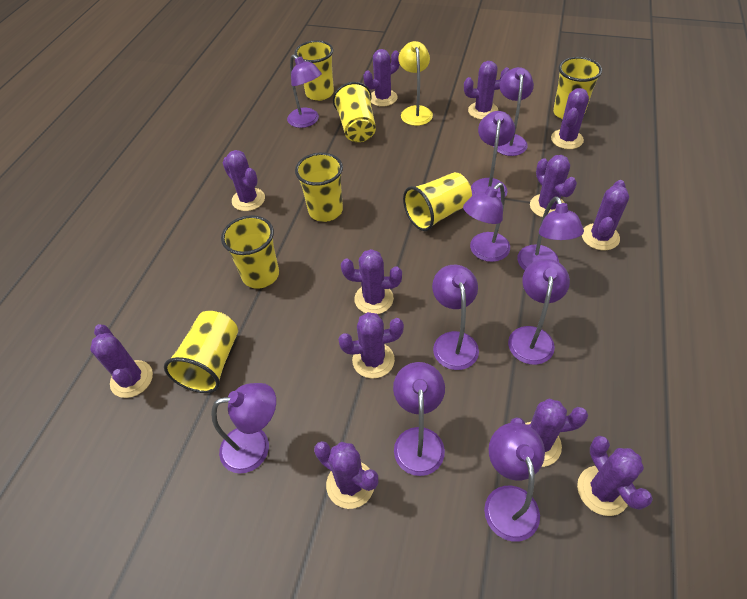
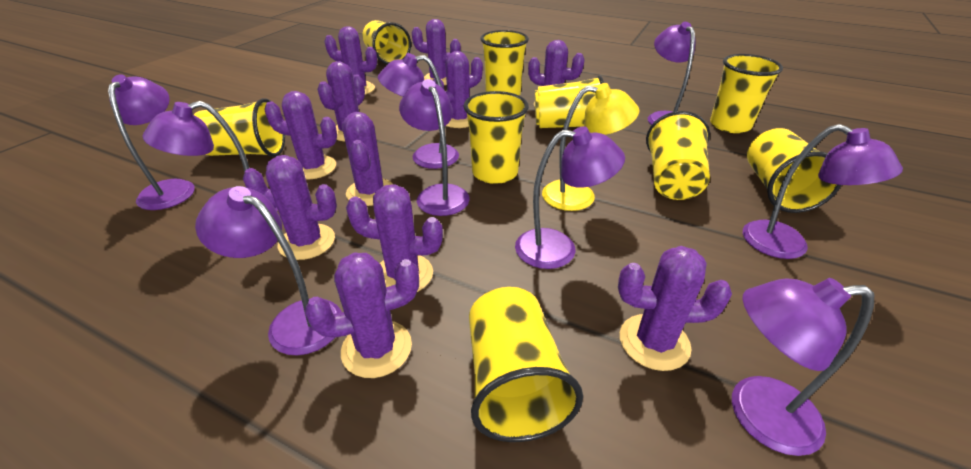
purple cactus: 12 -> 11
purple lamp: 10 -> 9
yellow cup: 7 -> 9

